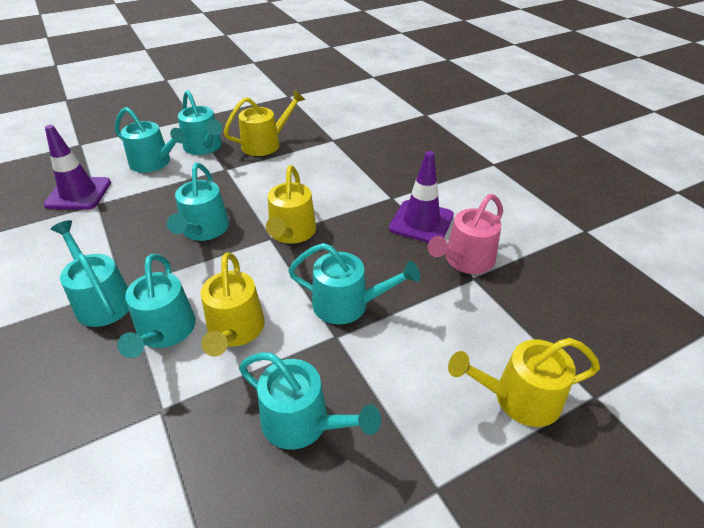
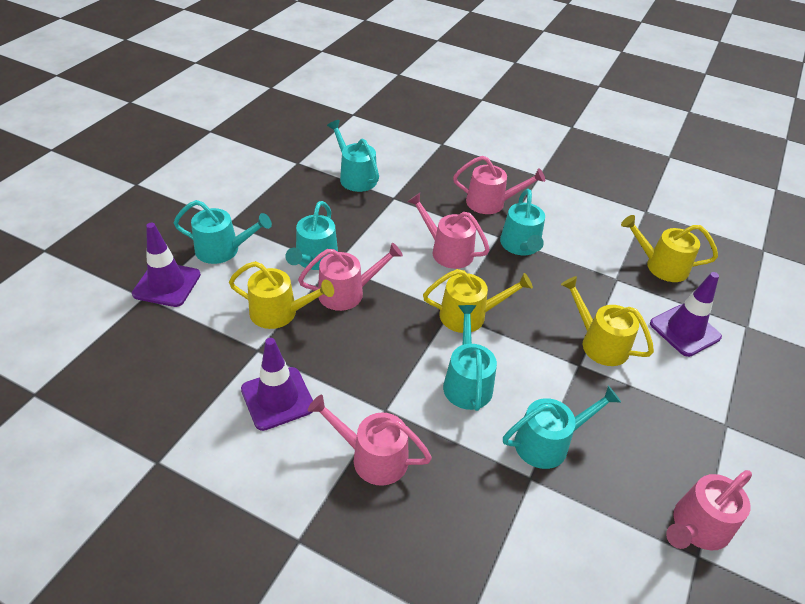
pink watering can: 1 -> 5
purple traffic cone: 2 -> 3
turquoise watering can: 7 -> 6

